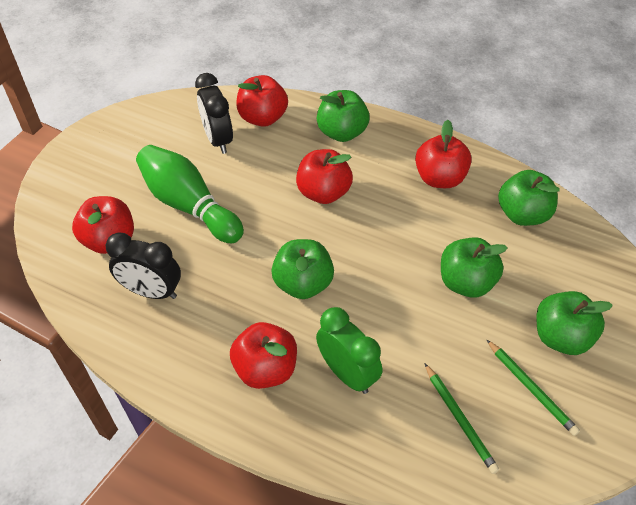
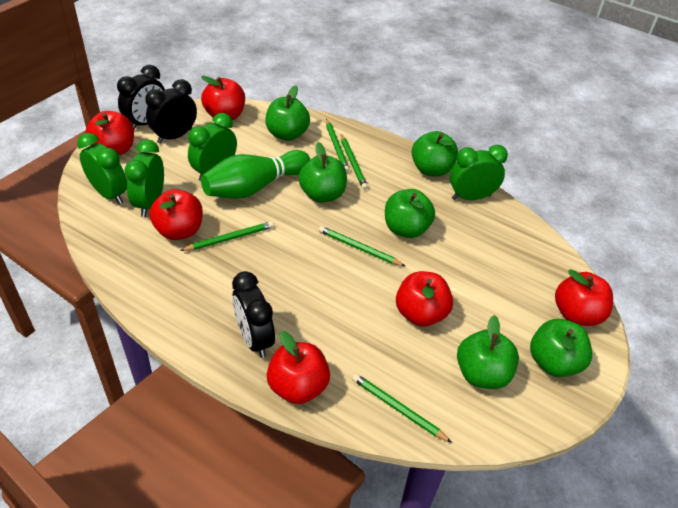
black clock: 2 -> 3
green apple: 5 -> 6
green clock: 1 -> 4
green pencil: 2 -> 5
red apple: 5 -> 6

